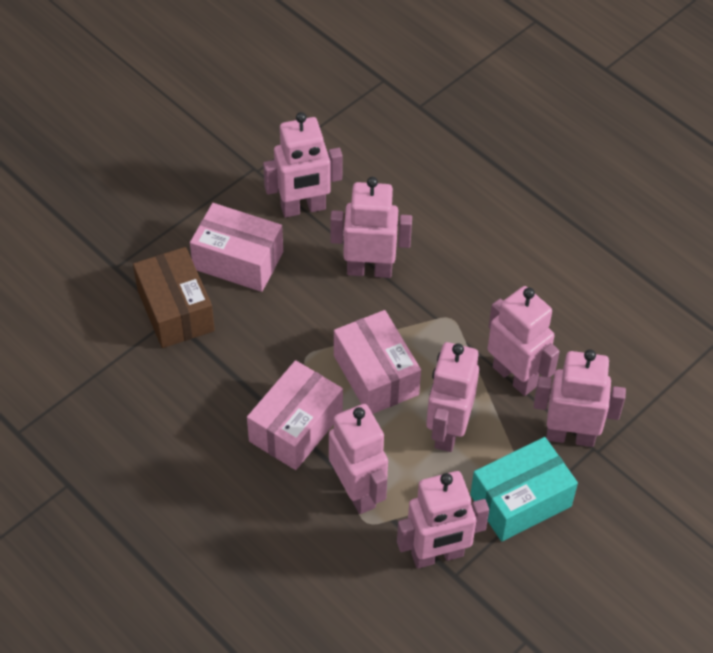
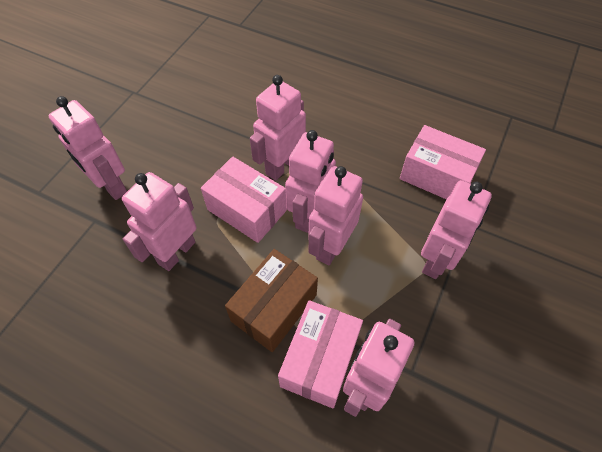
turquoise box: 1 -> 0

